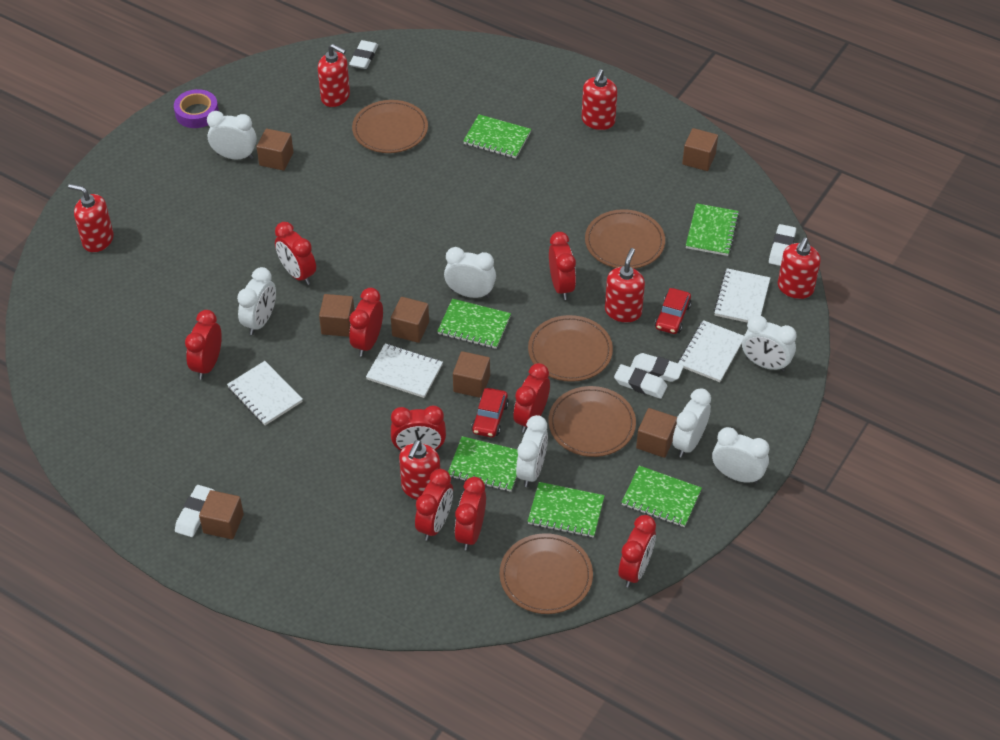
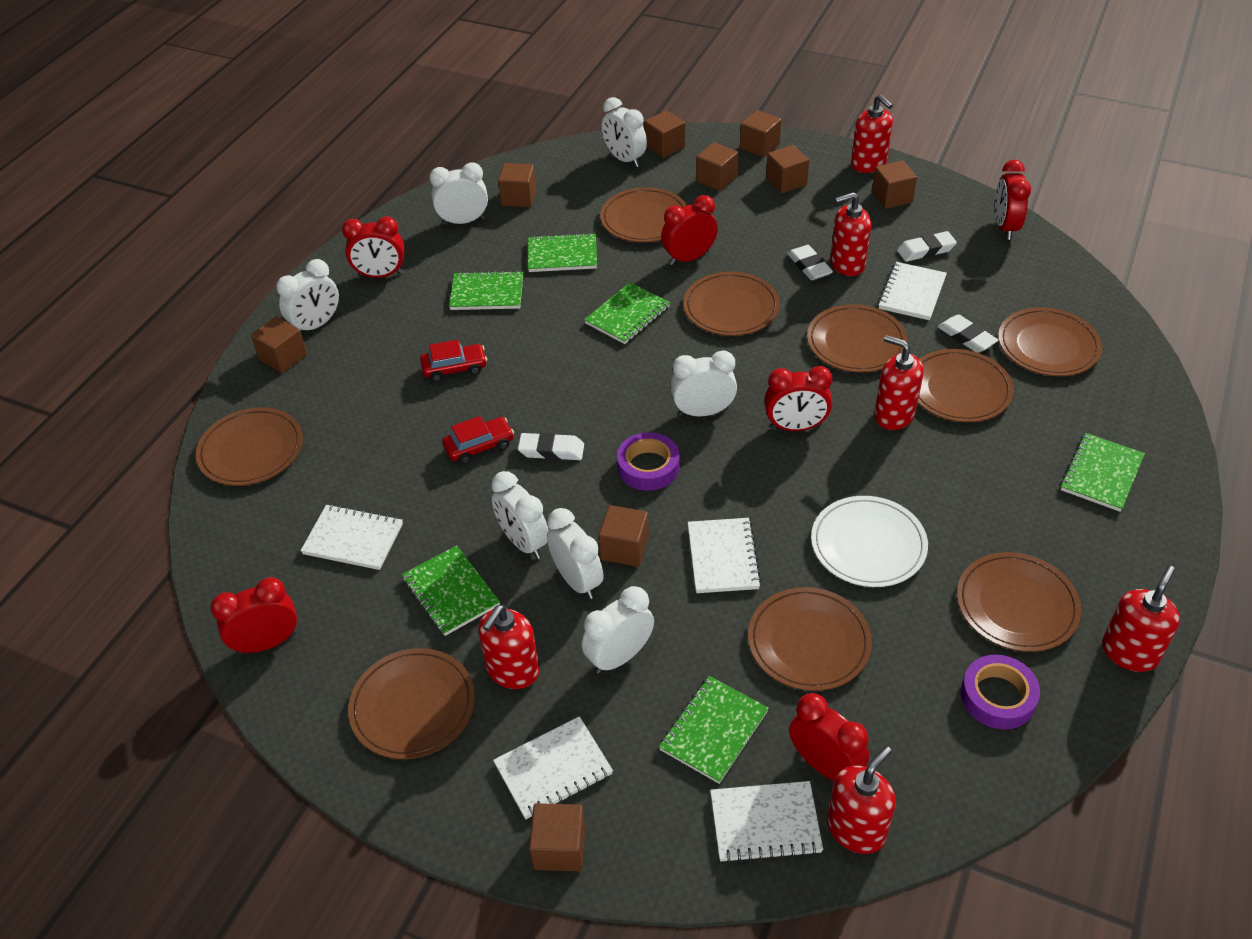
brown cube: 7 -> 9
brown plate: 5 -> 9
purple tape: 1 -> 2
red clock: 9 -> 6
white eraser: 5 -> 4
white notebook: 4 -> 5
white plate: 0 -> 1

